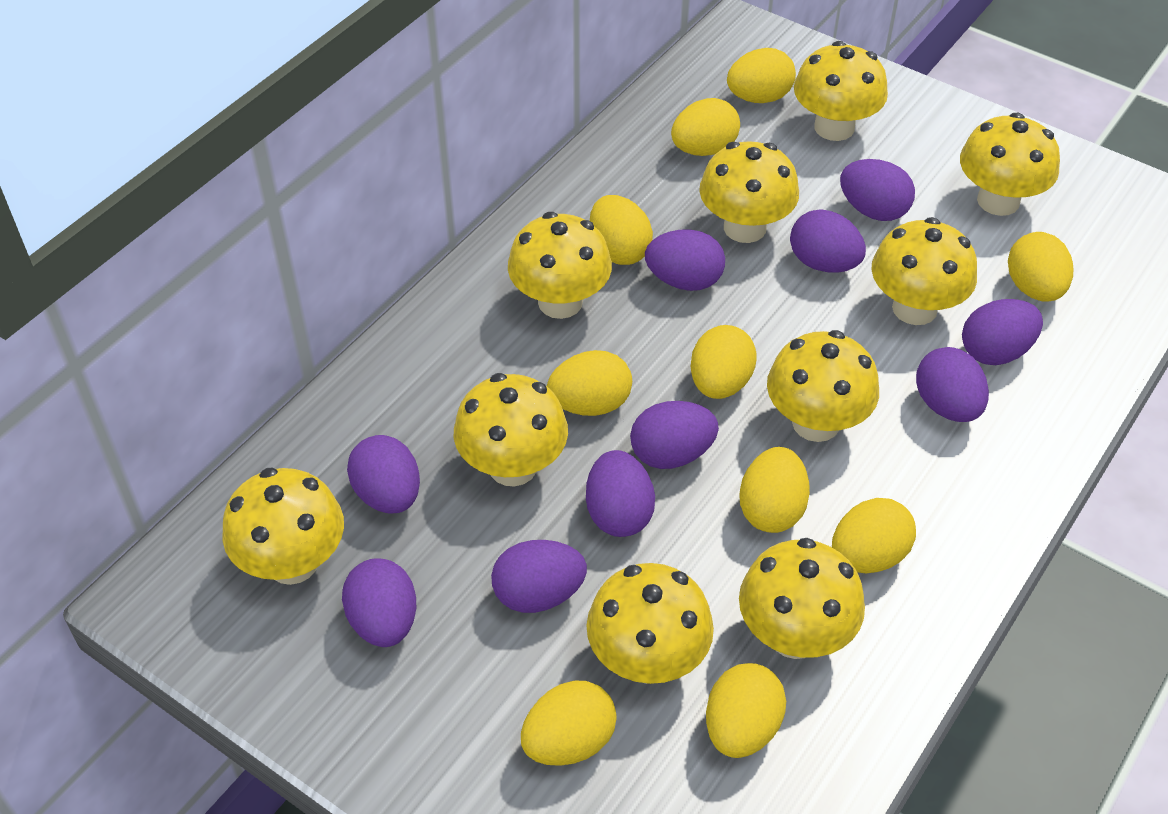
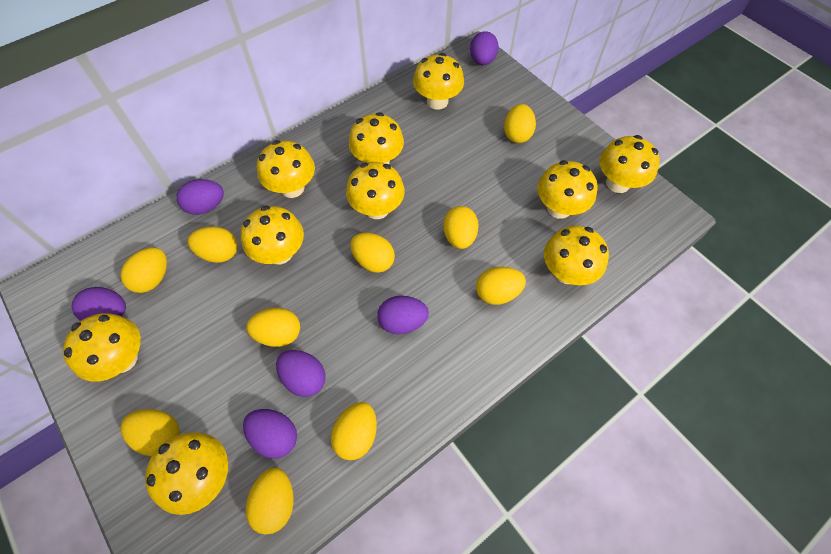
purple egg: 10 -> 6

